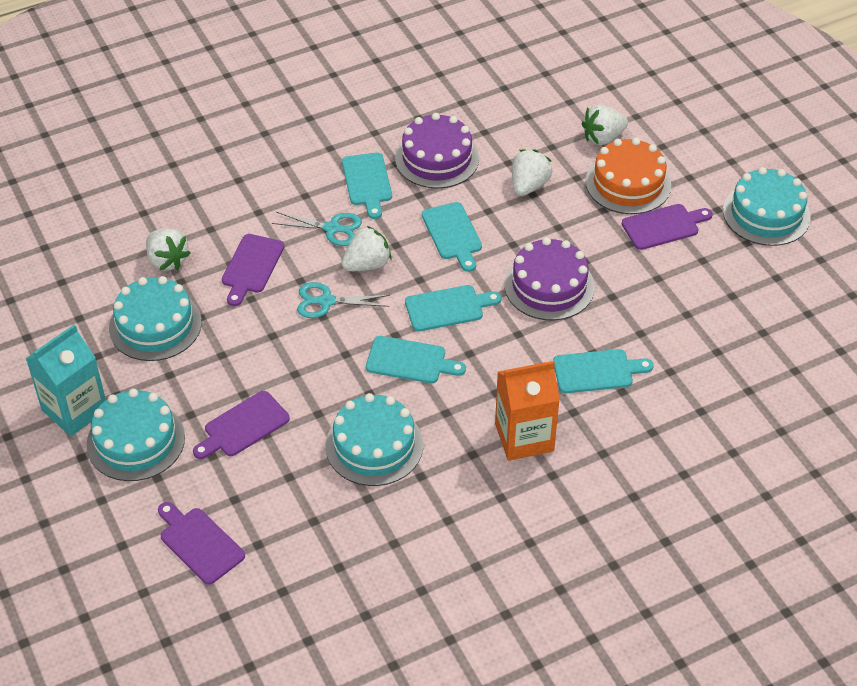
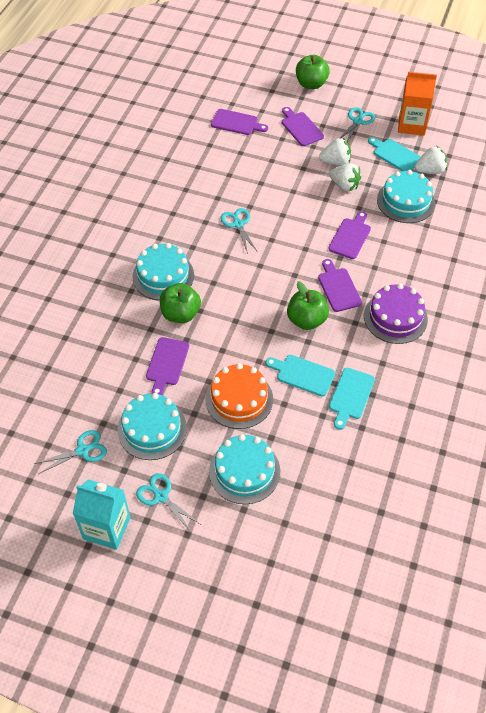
green apple: 0 -> 3
purple cake: 2 -> 1
purple cutting board: 4 -> 5
turquoise cutting board: 5 -> 3
turquoise scissors: 2 -> 4
white strawberry: 4 -> 3

